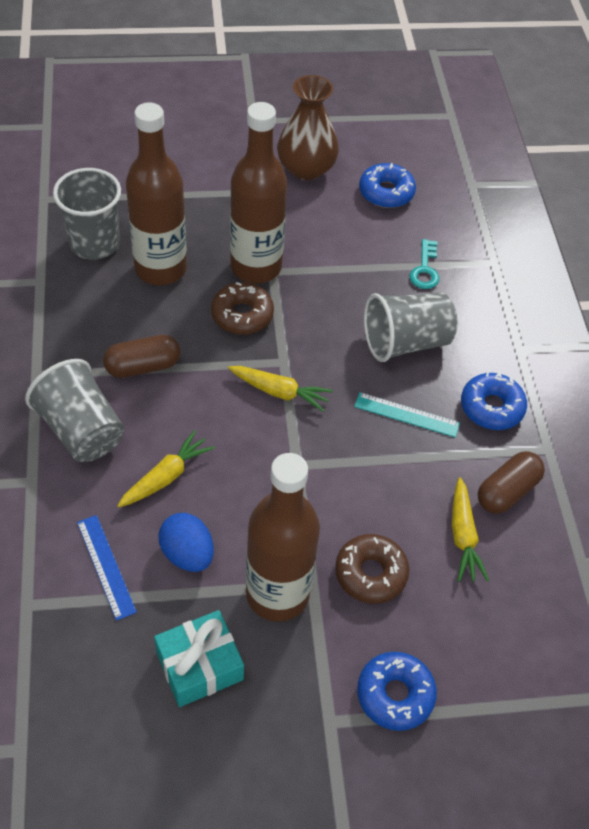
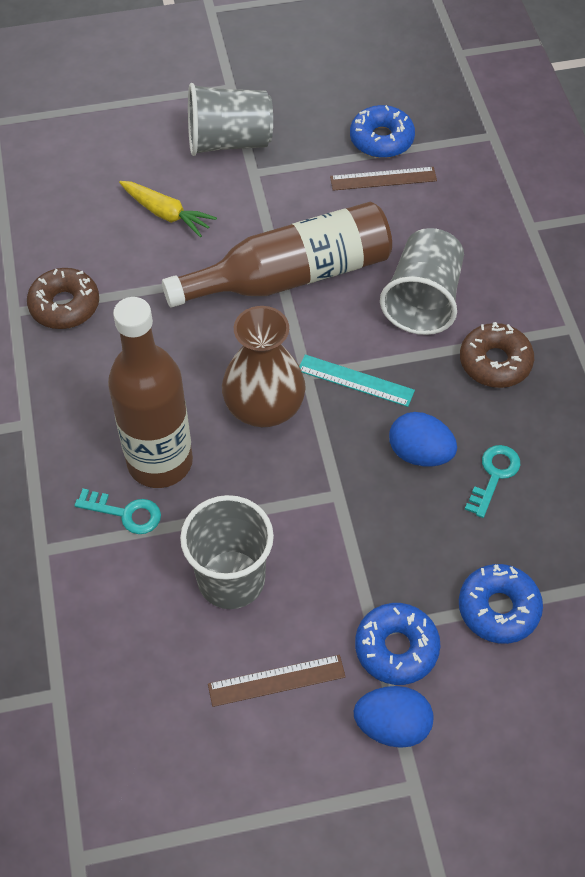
blue egg: 1 -> 2
blue ruler: 1 -> 0
brown bottle: 3 -> 2
brown capsule: 2 -> 0
brown ruler: 0 -> 2
turquoise gift: 1 -> 0
turquoise key: 1 -> 2
yellow carrot: 3 -> 1

